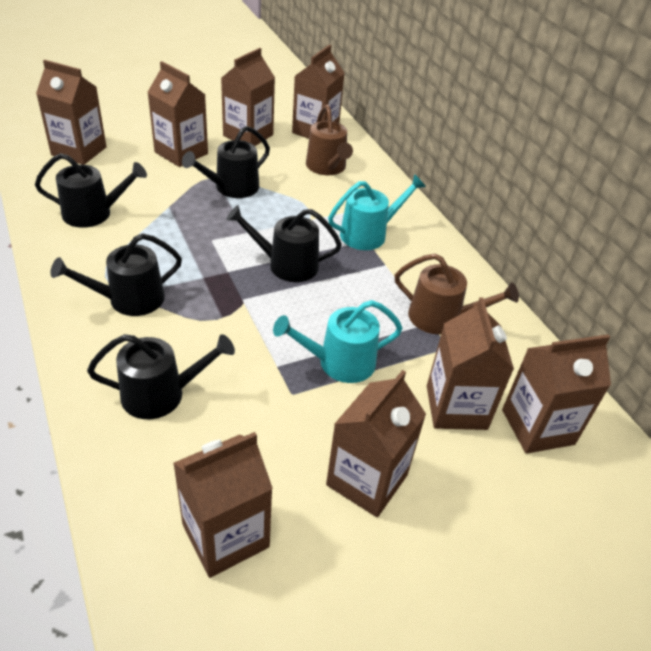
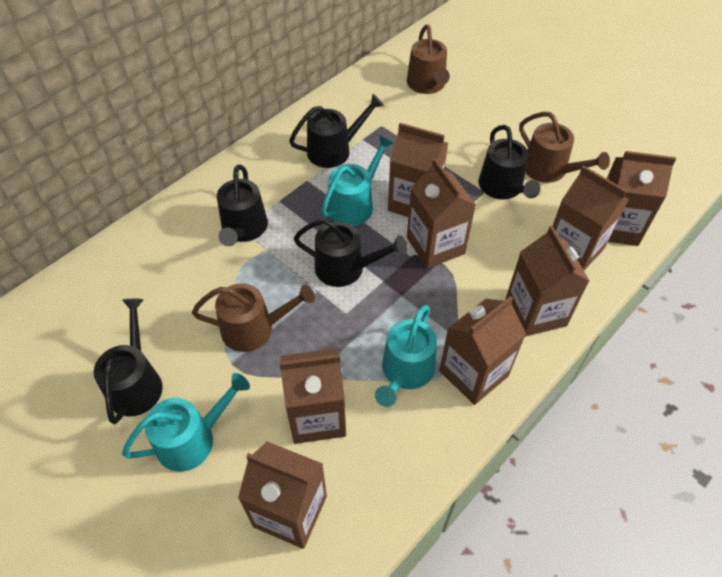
brown watering can: 2 -> 3
turquoise watering can: 2 -> 3

